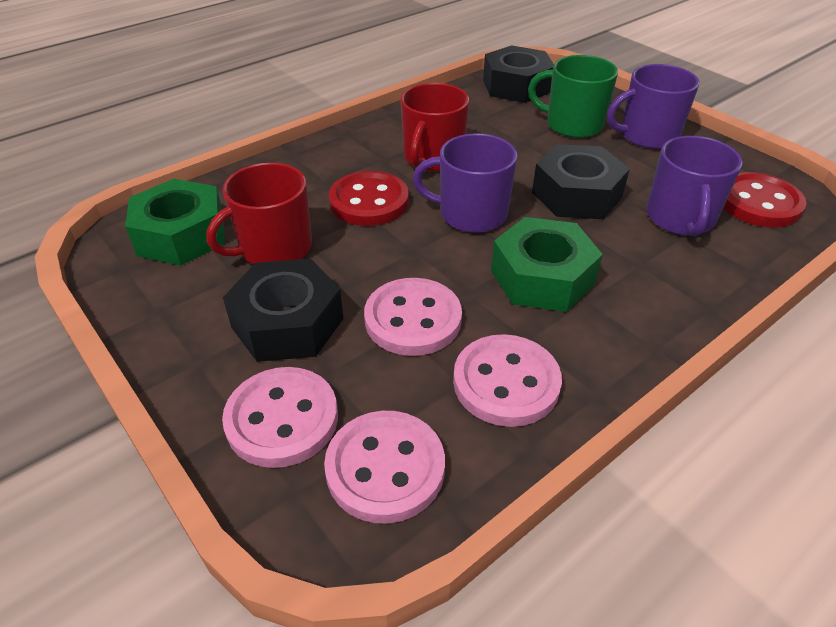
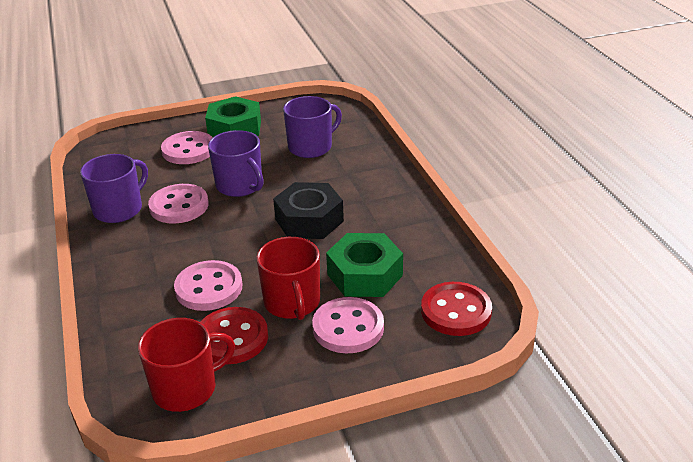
black nut: 3 -> 1
green mug: 1 -> 0

